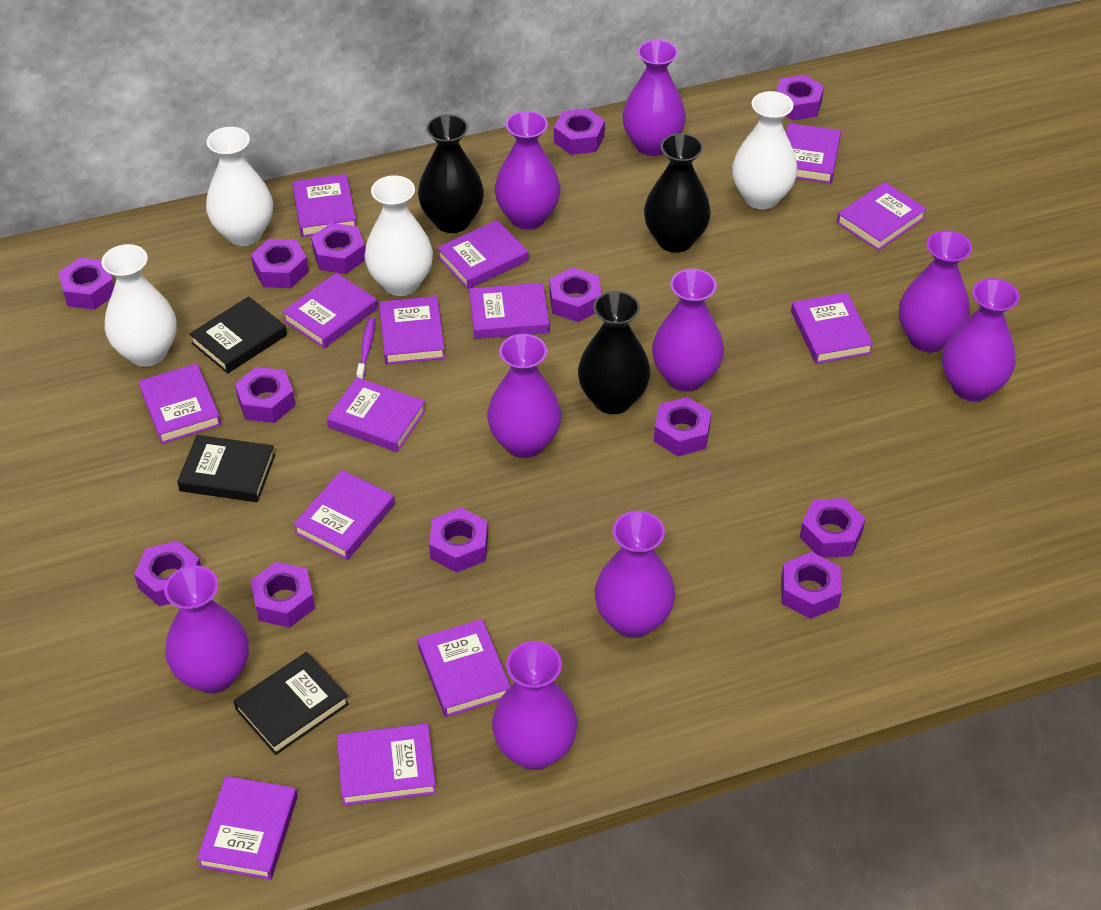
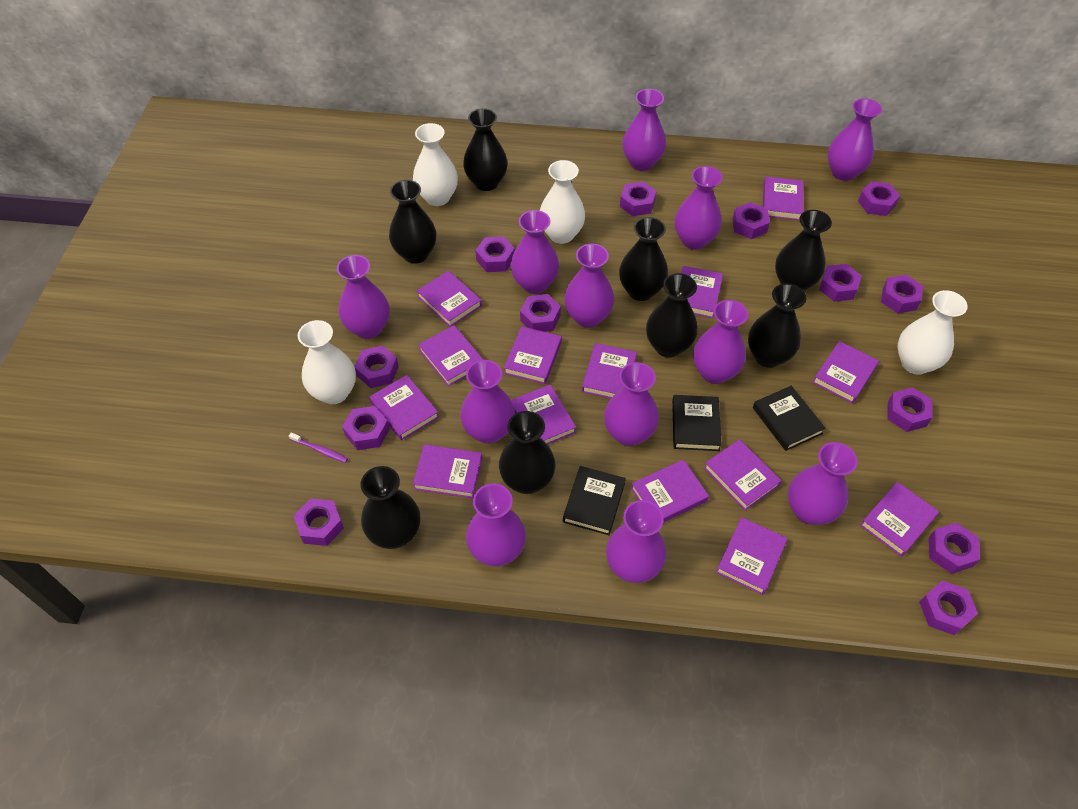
black vase: 3 -> 8
purple vase: 9 -> 12

